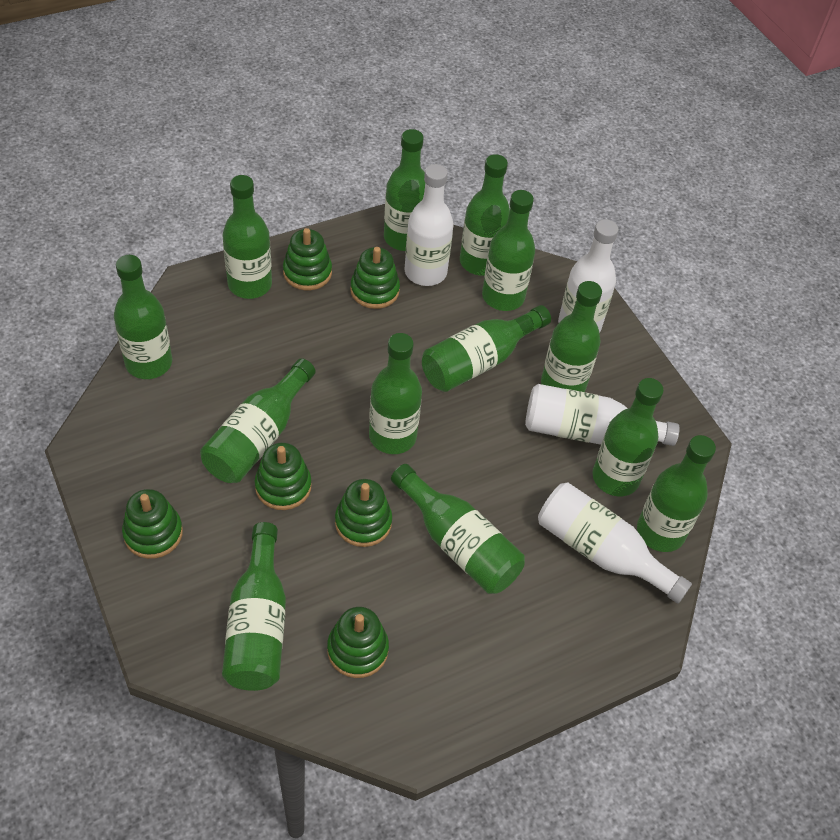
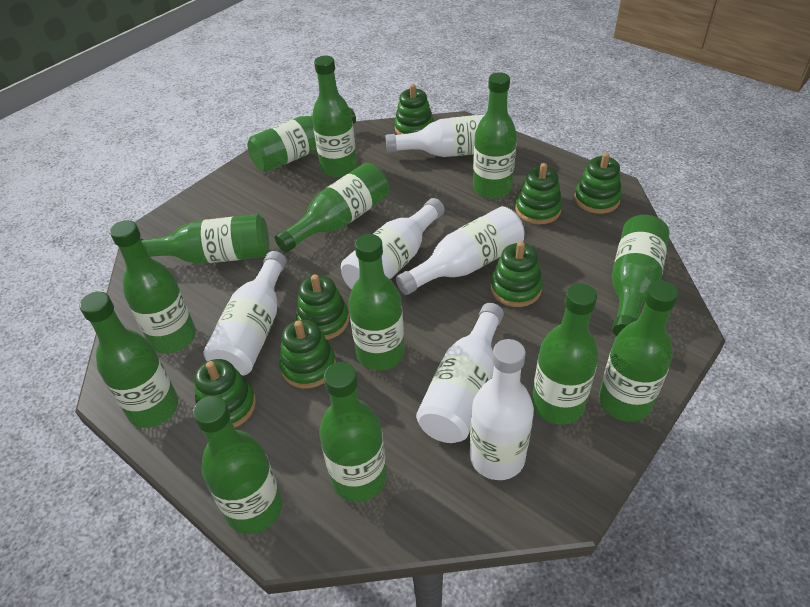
green stacking toy: 6 -> 7
white bottle: 4 -> 6

